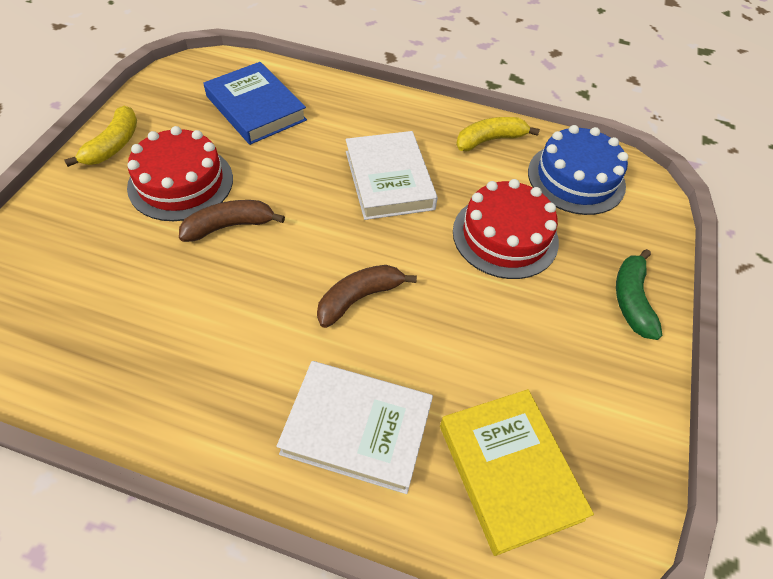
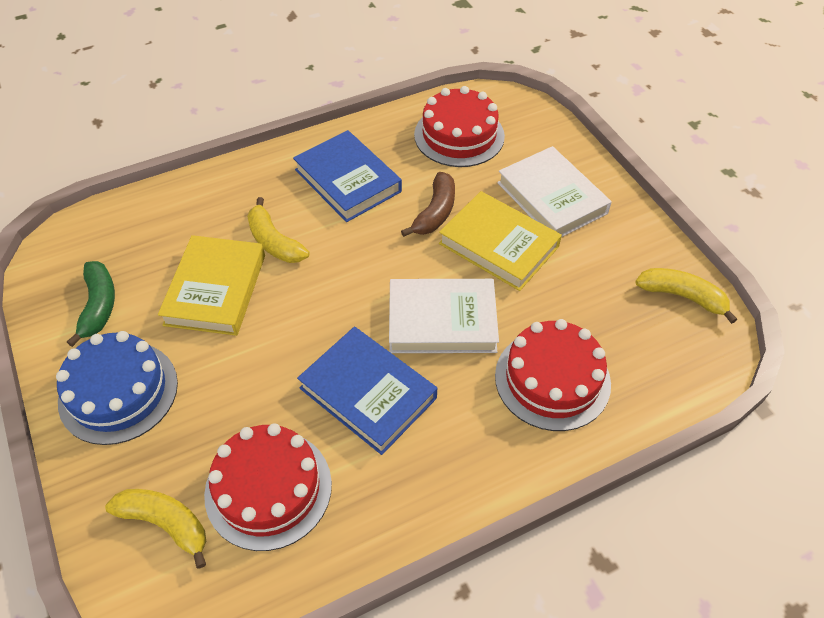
blue book: 1 -> 2
brown banana: 2 -> 1
red cake: 2 -> 3
yellow banana: 2 -> 3
yellow book: 1 -> 2

